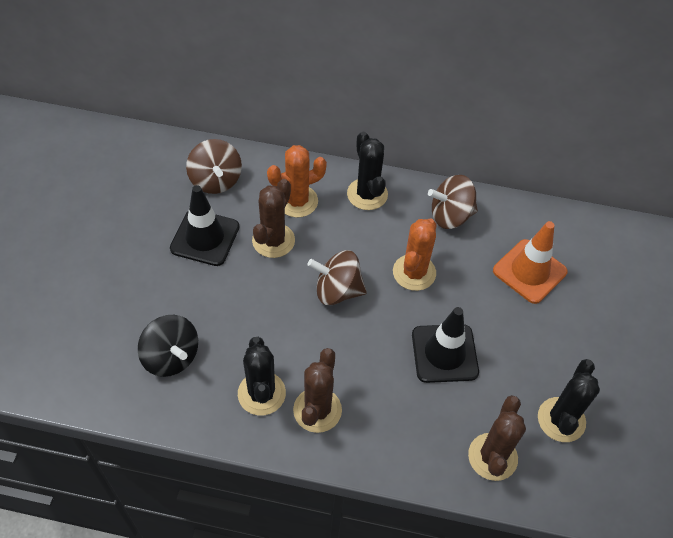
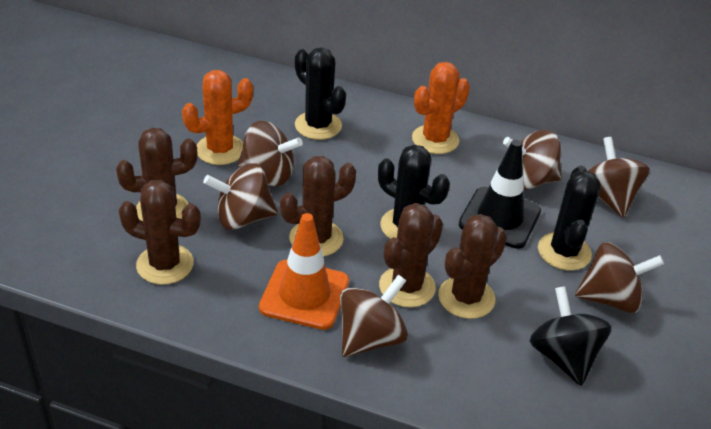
black traffic cone: 2 -> 1
brown cactus: 3 -> 5
brown spinning top: 3 -> 6

